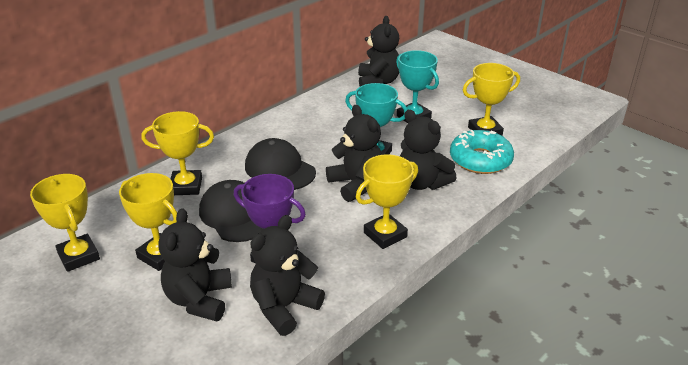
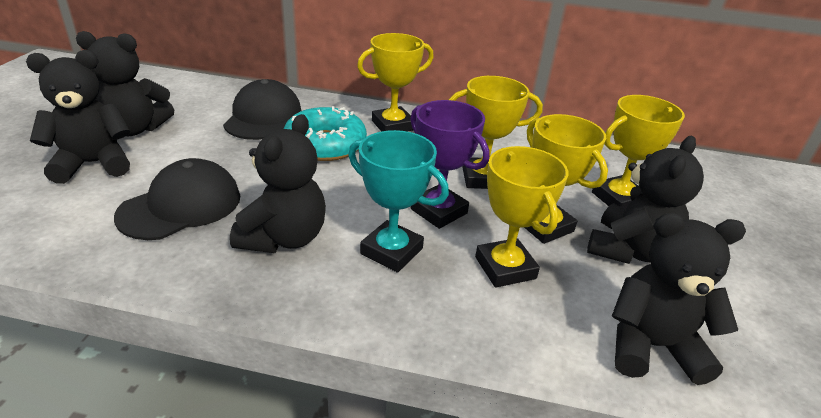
turquoise trophy: 2 -> 1

